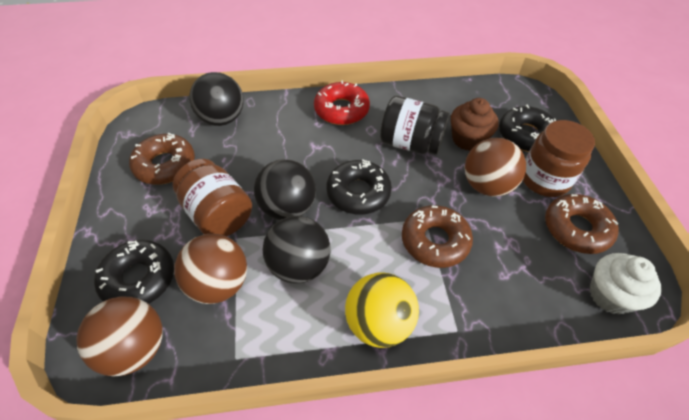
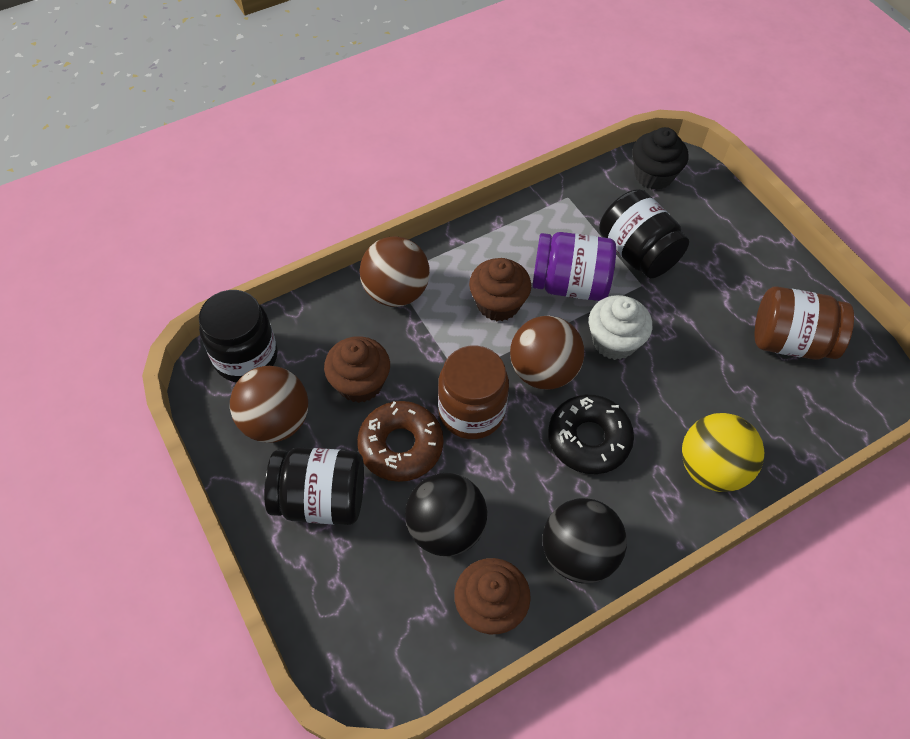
black ball: 3 -> 2
black cupcake: 0 -> 1
black donut: 3 -> 1
black jar: 1 -> 3
brown cupcake: 1 -> 3
brown donut: 3 -> 1
purple jar: 0 -> 1
red donut: 1 -> 0

